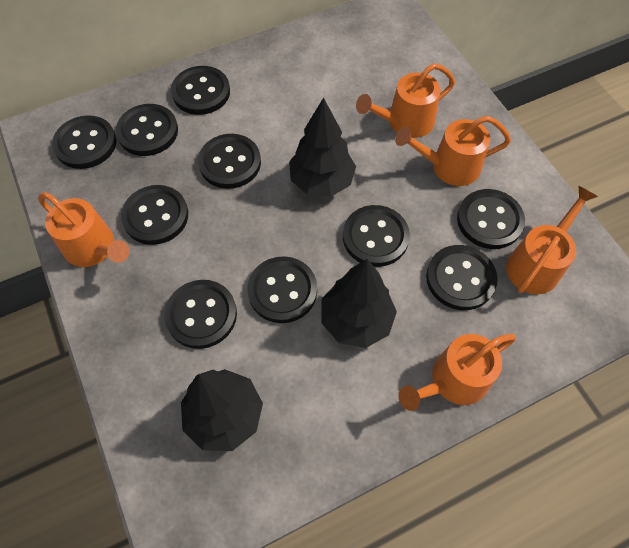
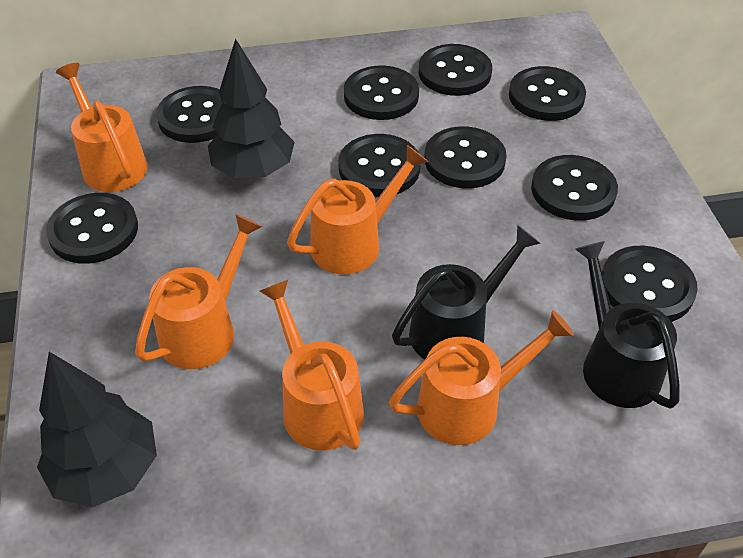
black button: 10 -> 9
black tree: 3 -> 2
black watering can: 0 -> 2

